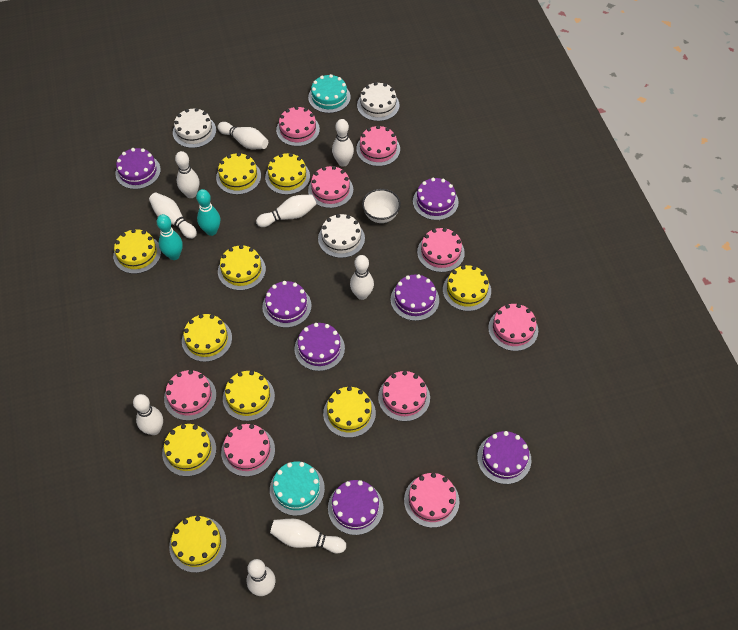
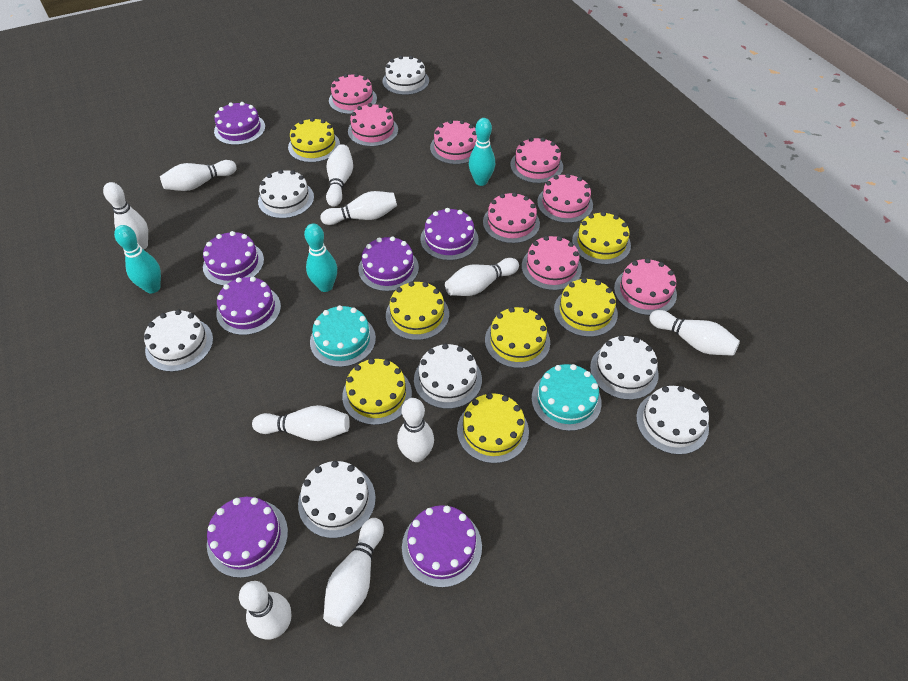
pink cake: 9 -> 8
turquoise bowling pin: 2 -> 3
white bowl: 1 -> 0
white bowling pin: 9 -> 10
white cake: 3 -> 7
yellow cake: 10 -> 7

